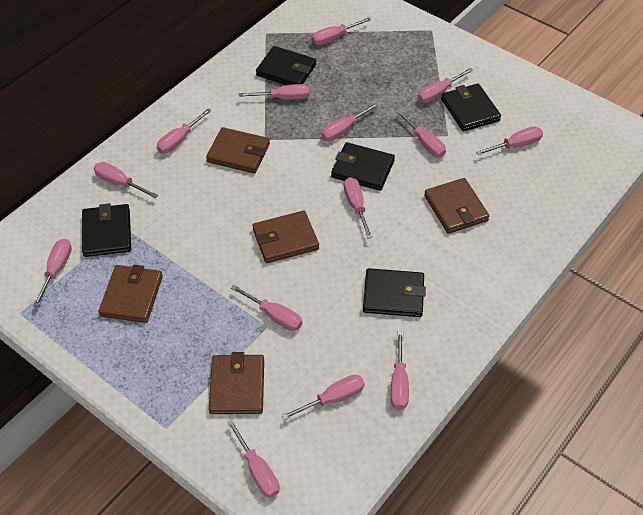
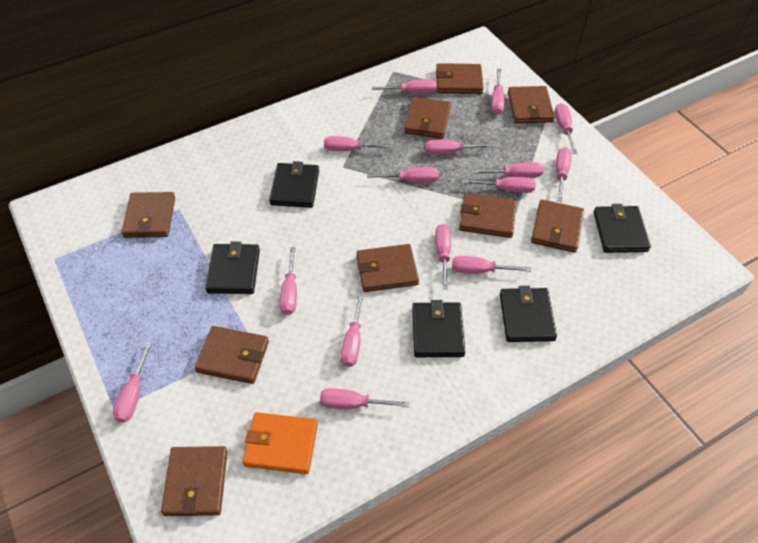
brown wallet: 5 -> 9
orange wallet: 0 -> 1
pink screwdriver: 14 -> 15

